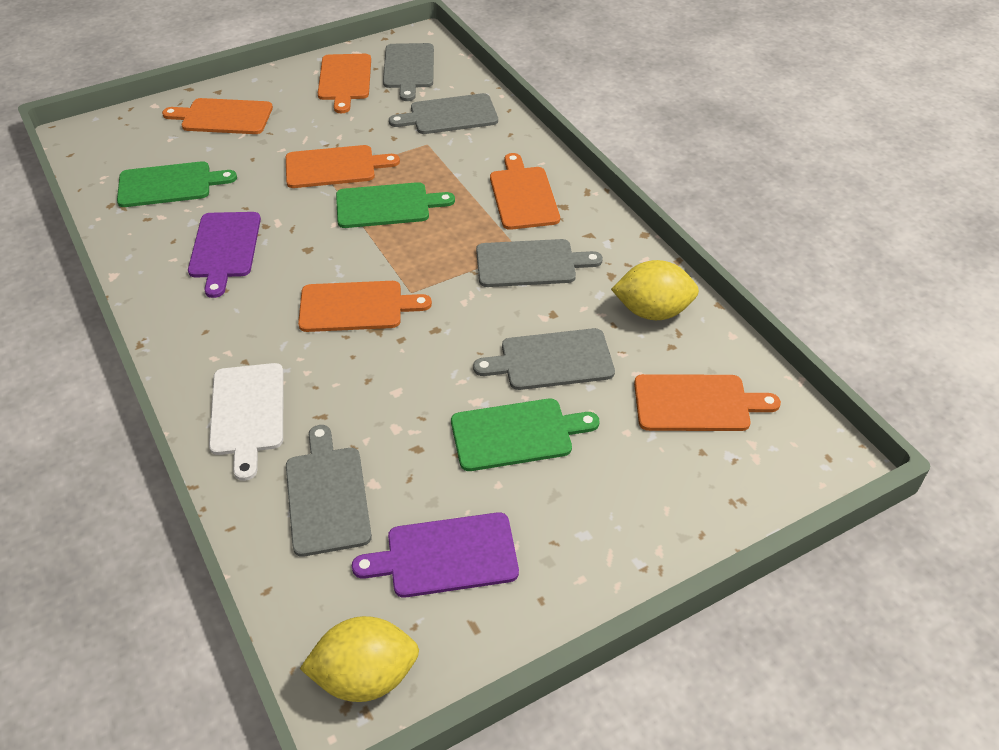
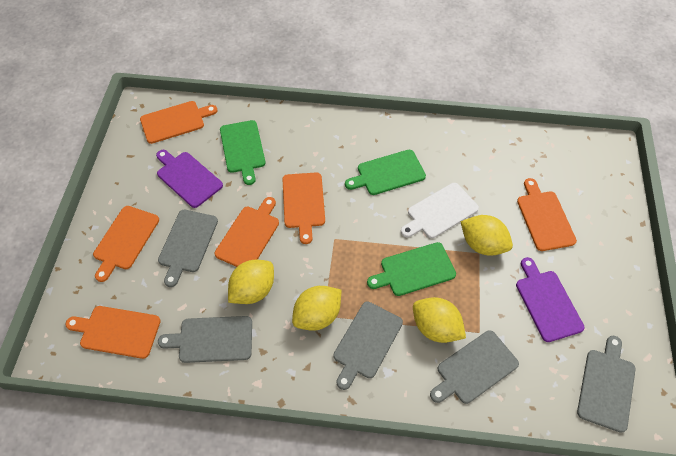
yellow lemon: 2 -> 4

